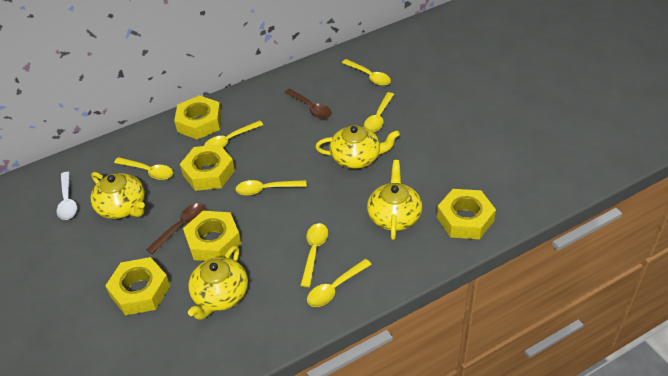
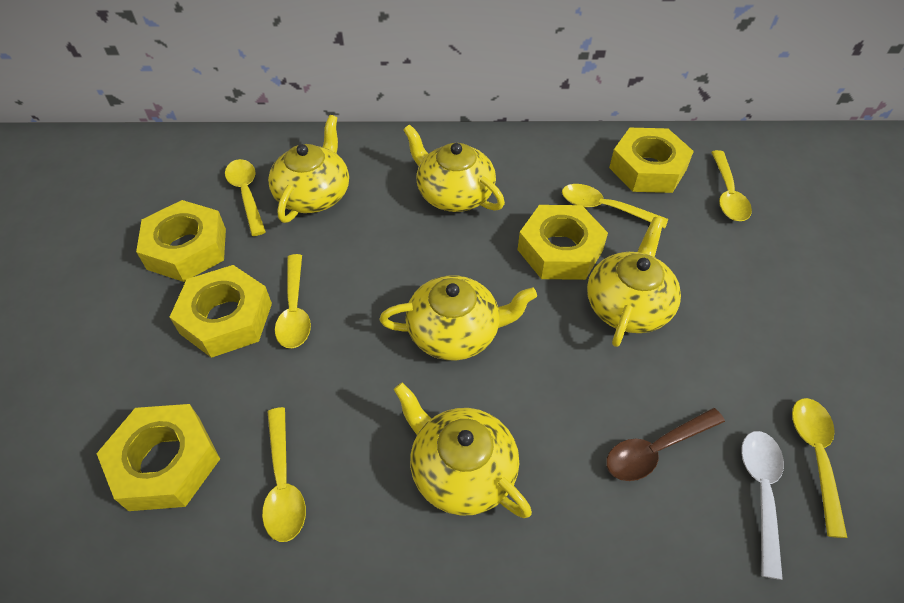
brown spoon: 2 -> 1
yellow spoon: 7 -> 6
yellow teapot: 4 -> 5

